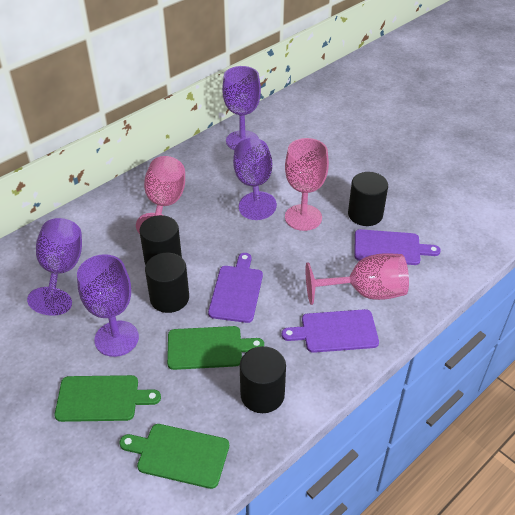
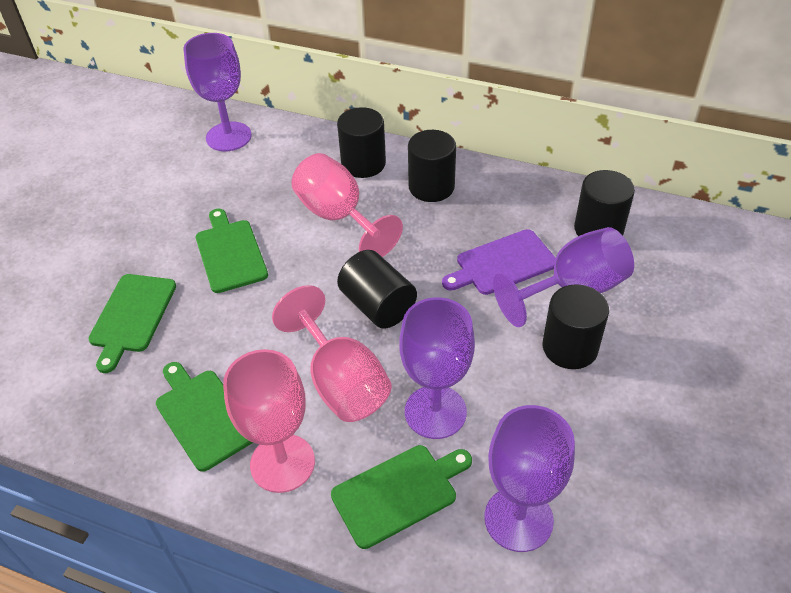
black cylinder: 4 -> 5
green cutting board: 3 -> 4
purple cutting board: 3 -> 1

